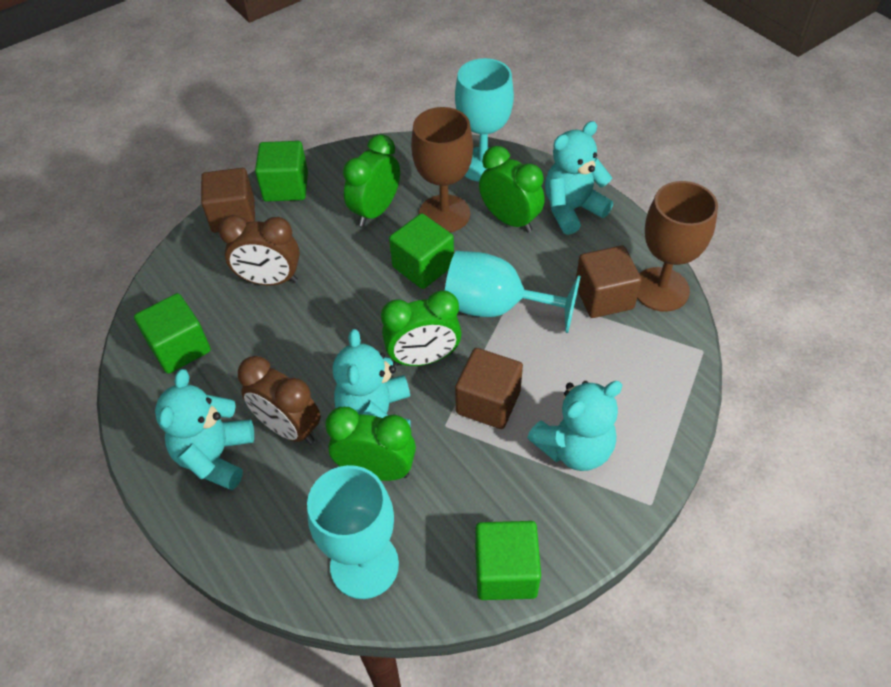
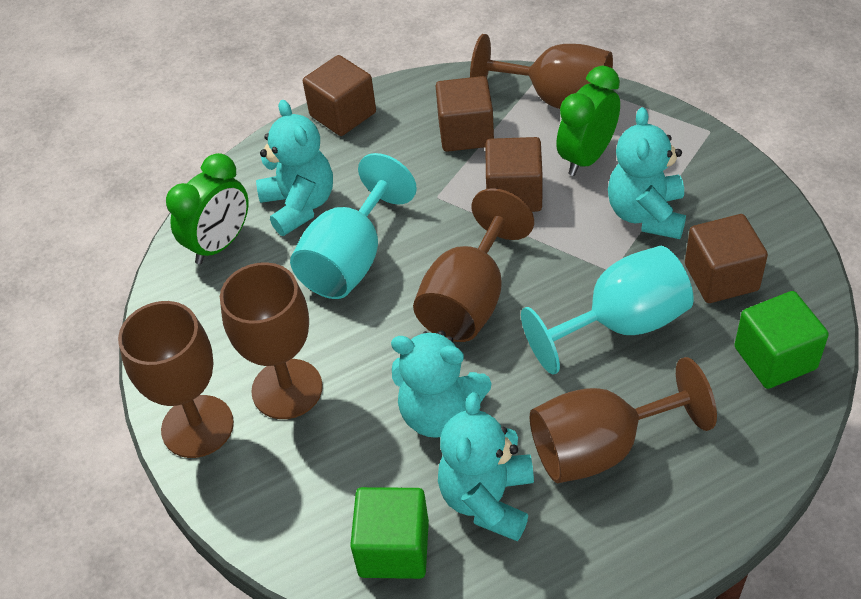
brown clock: 2 -> 0
brown cube: 3 -> 4
brown goblet: 2 -> 5
green clock: 4 -> 2
green cube: 4 -> 2
turquoise goblet: 3 -> 2

